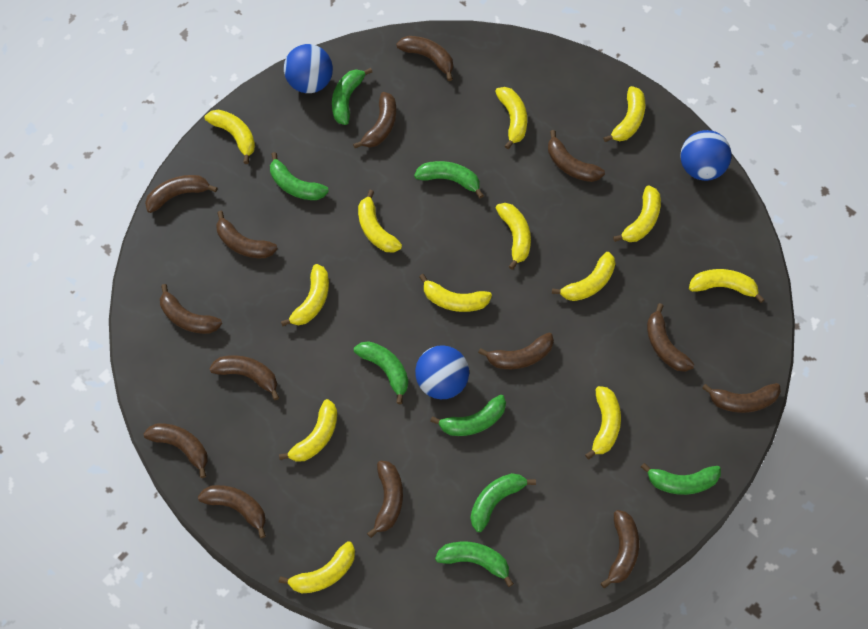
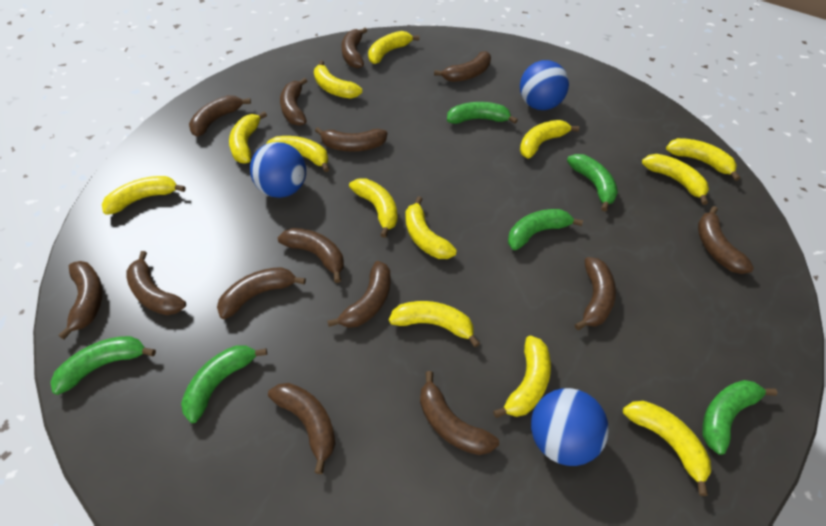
green banana: 8 -> 6

